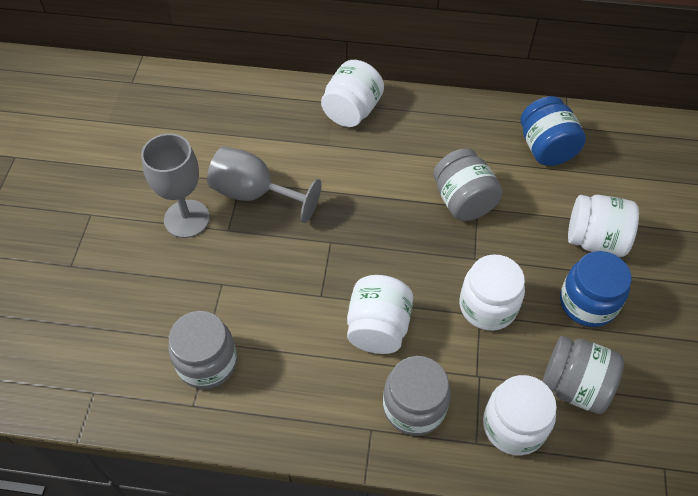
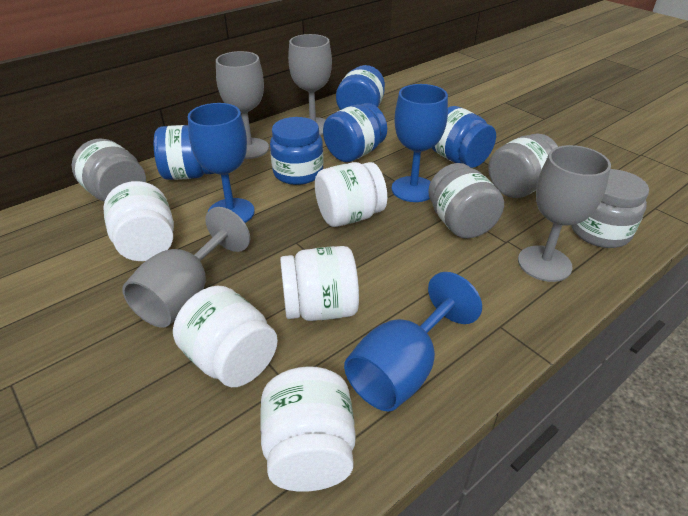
blue goblet: 0 -> 3
blue jar: 2 -> 5
grey goblet: 2 -> 4

